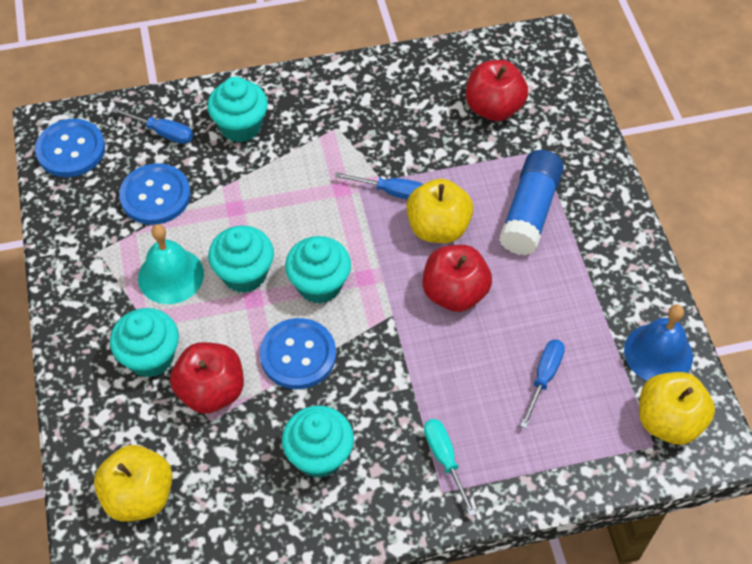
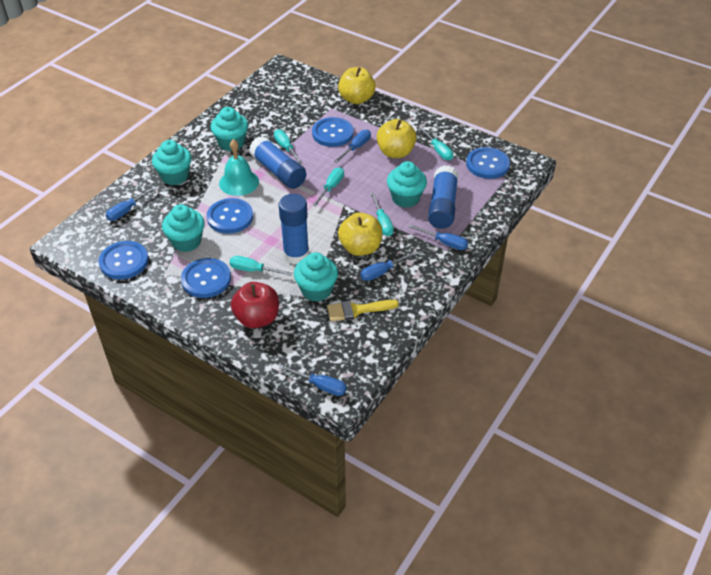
blue bell: 1 -> 0
blue button: 3 -> 5
blue glue stick: 1 -> 3
blue screwdriver: 3 -> 5
red apple: 3 -> 1
turquoise screwdriver: 1 -> 5
yellow brush: 0 -> 1

